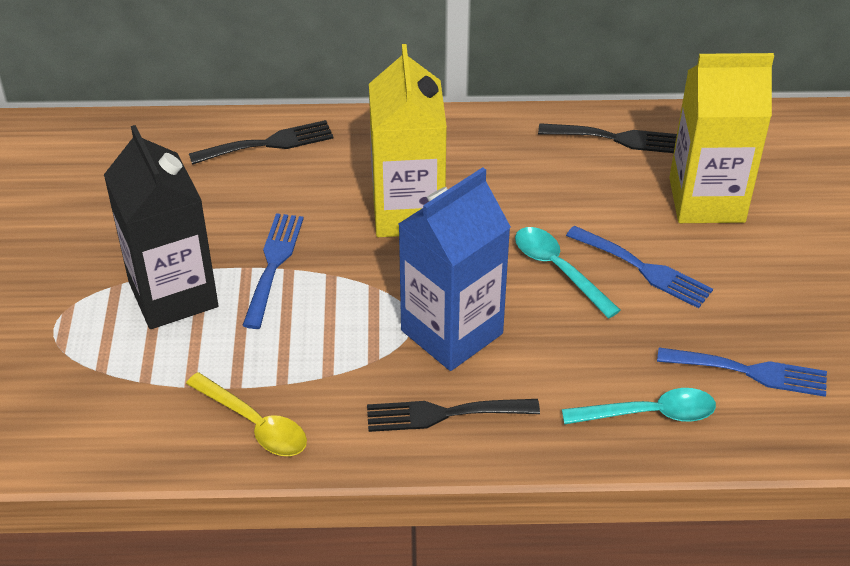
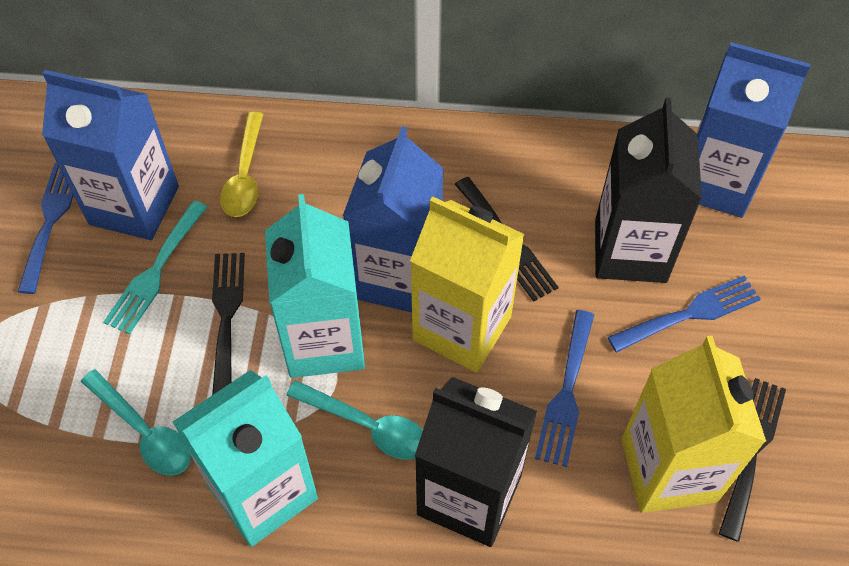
black carton: 1 -> 2
blue carton: 1 -> 3
turquoise carton: 0 -> 2
turquoise fork: 0 -> 1

